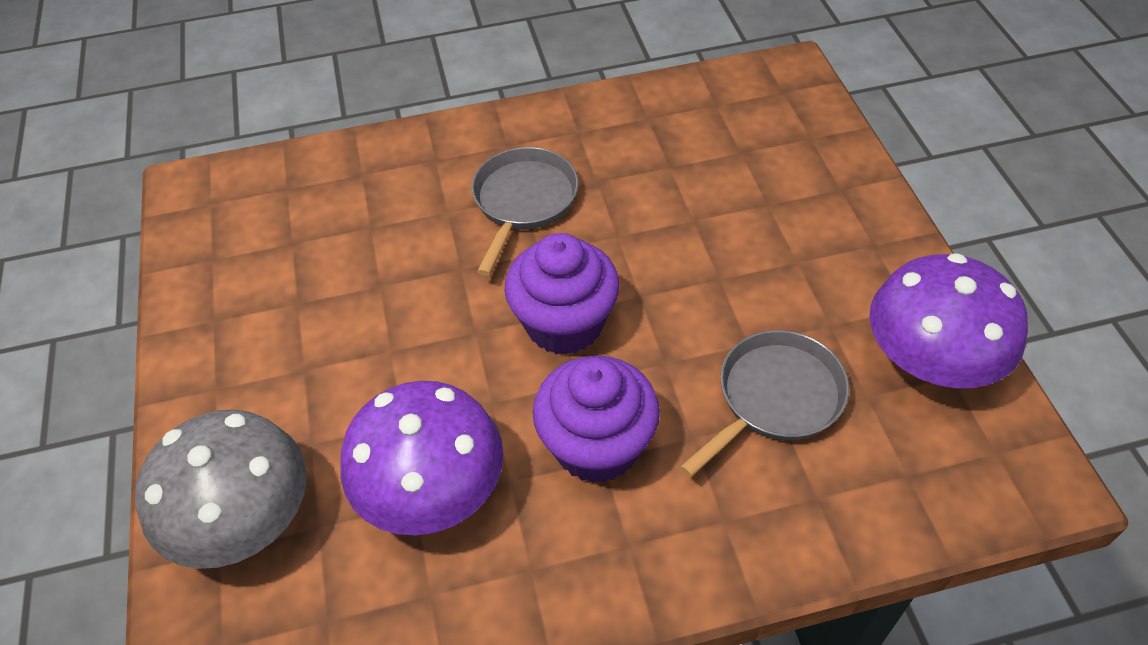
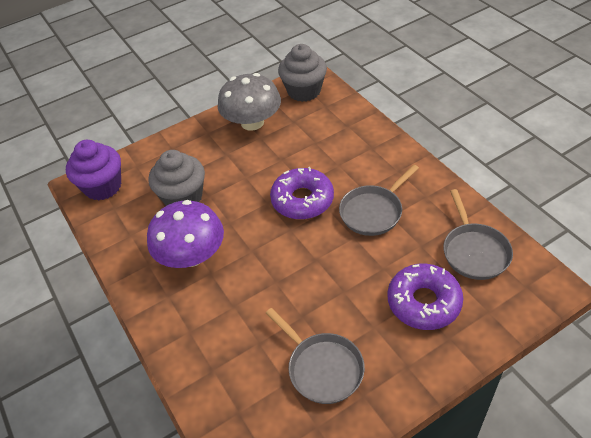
grey cupcake: 0 -> 2
grey pan: 2 -> 3
purple cupcake: 2 -> 1
purple donut: 0 -> 2
purple mushroom: 2 -> 1

